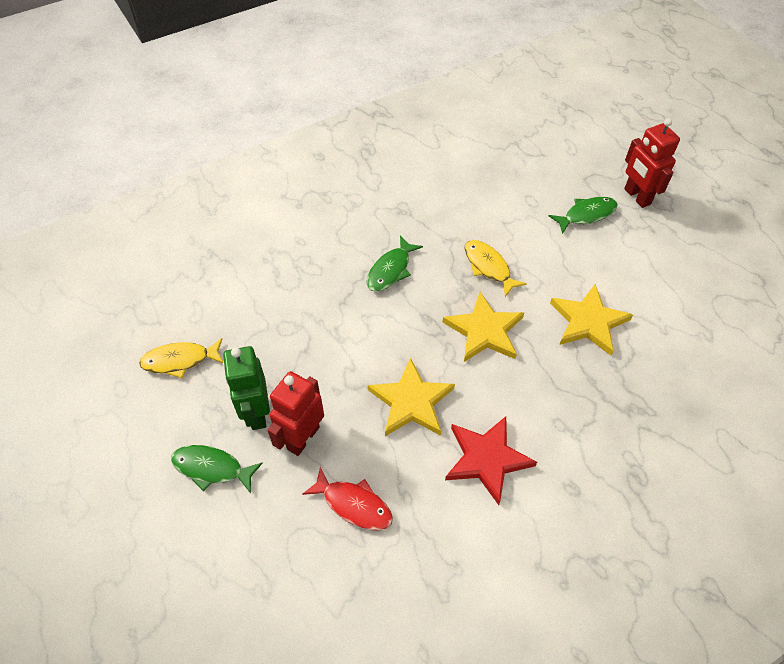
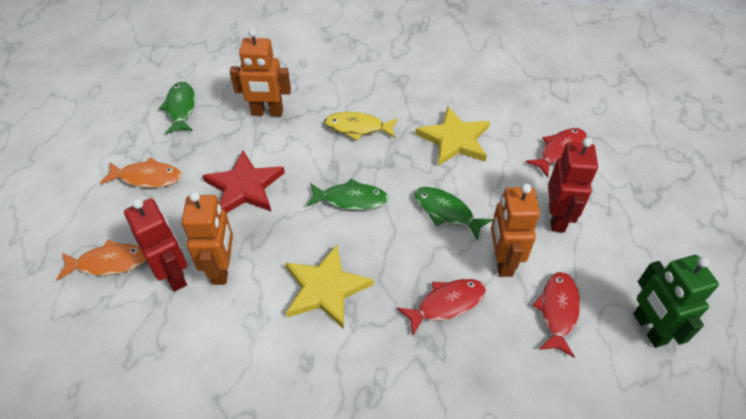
orange fish: 0 -> 2
orange robot: 0 -> 3
red fish: 1 -> 3
yellow fish: 2 -> 1
yellow star: 3 -> 2

